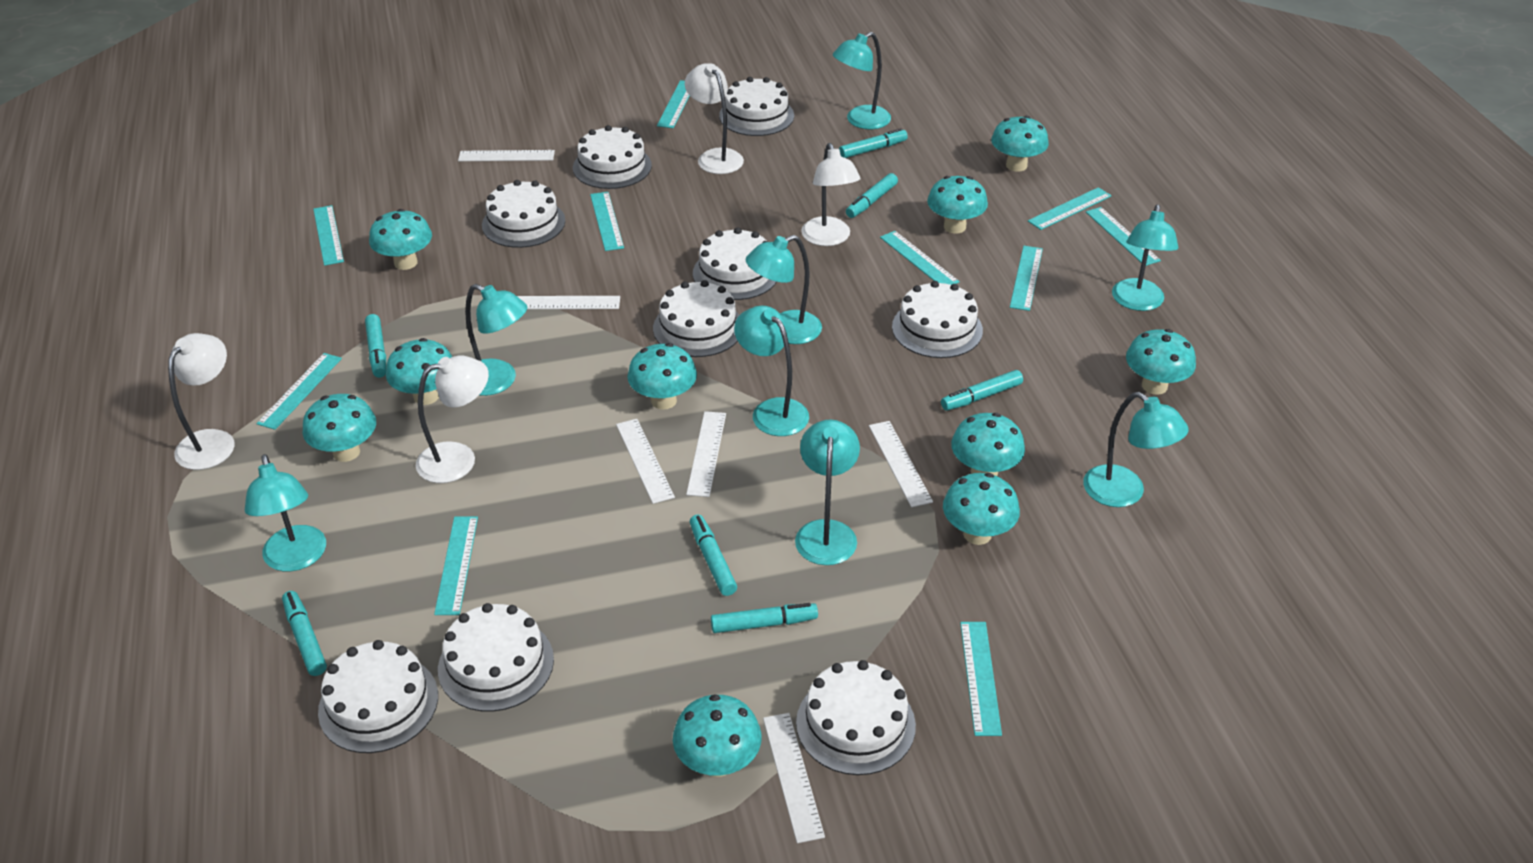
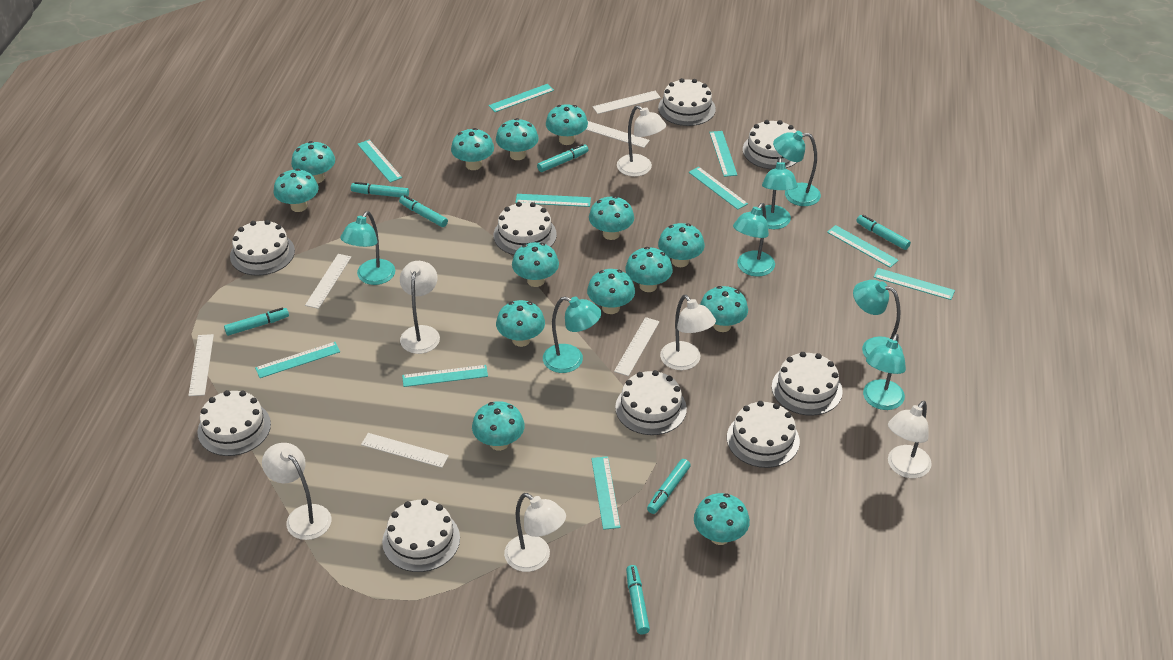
turquoise lamp: 8 -> 7
turquoise mushroom: 10 -> 14
white lamp: 4 -> 6

